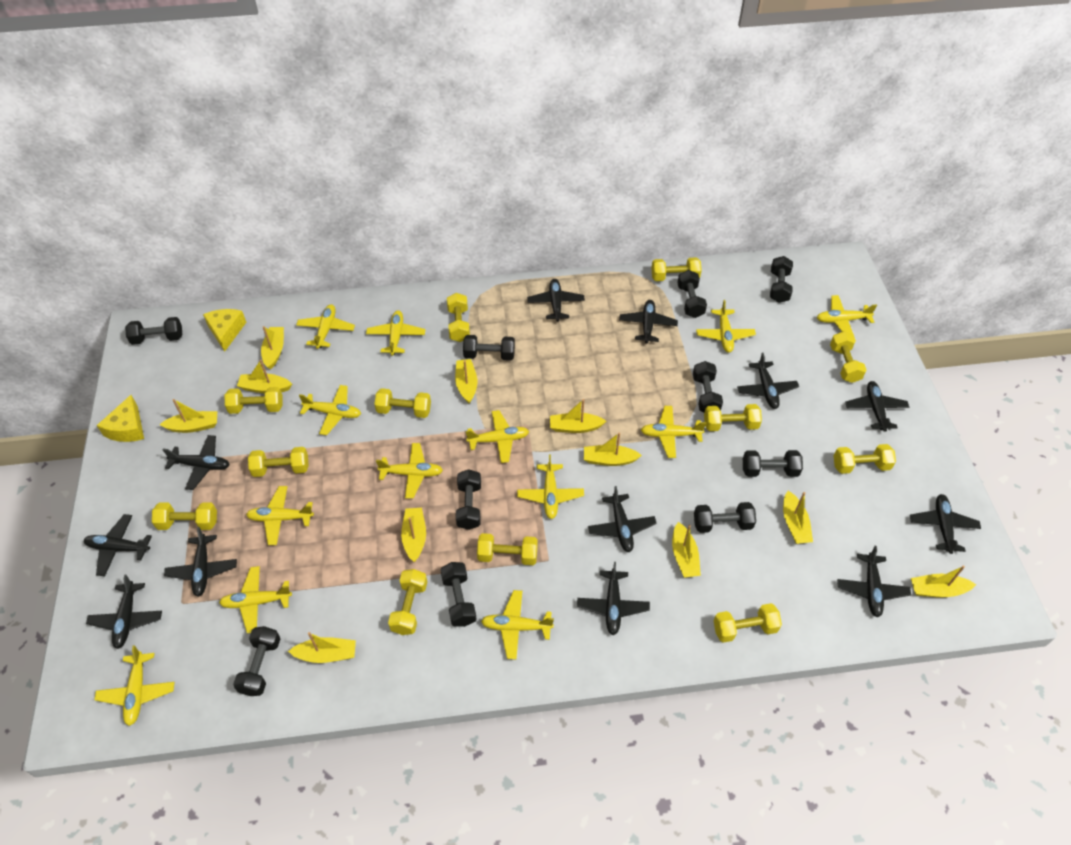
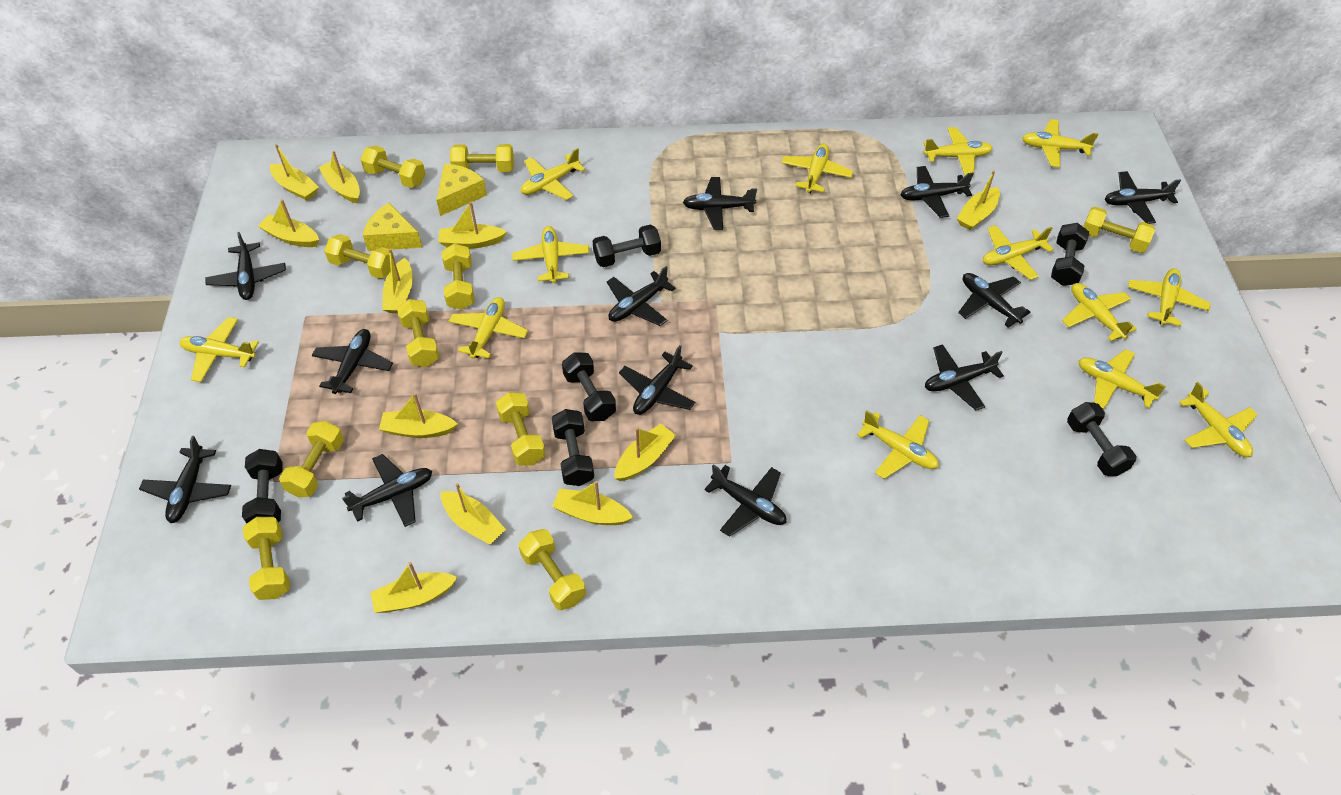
black dumbbell: 10 -> 6
yellow dumbbell: 12 -> 10

